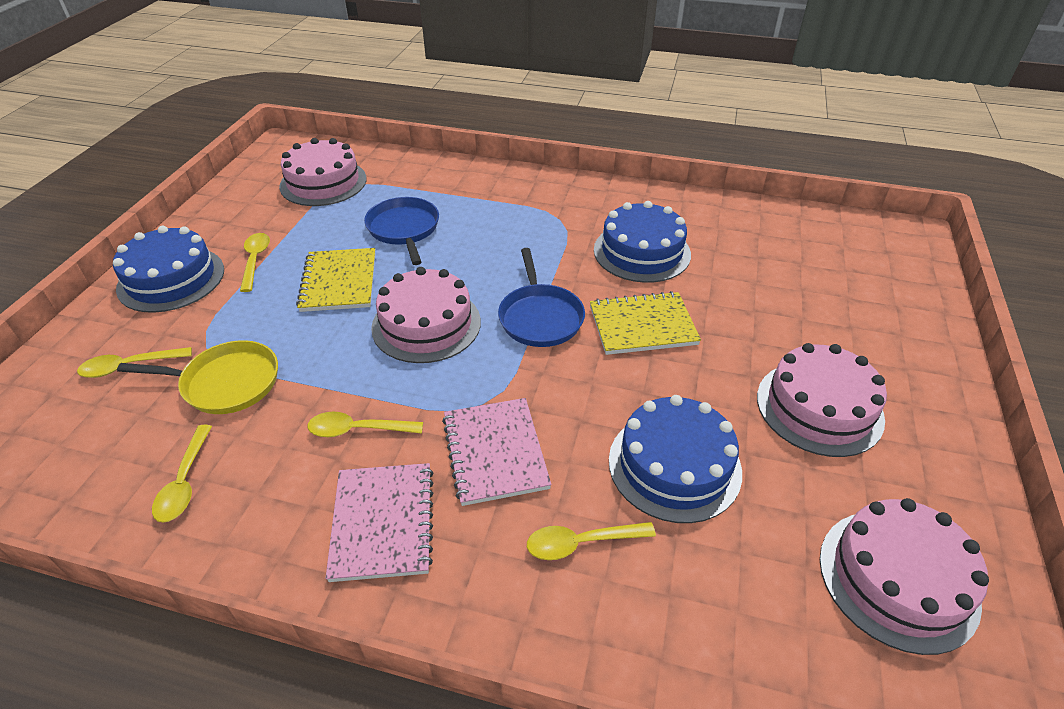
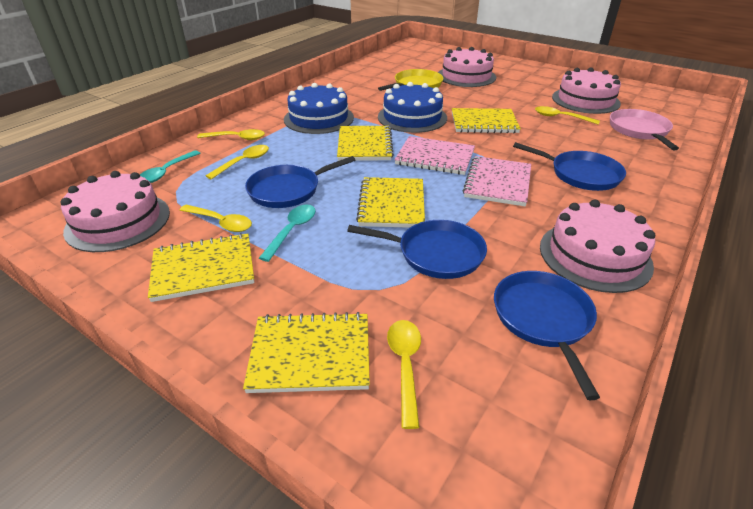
blue cake: 3 -> 2
blue pan: 2 -> 4
pink pan: 0 -> 1
turquoise spoon: 0 -> 2
yellow notebook: 2 -> 5

